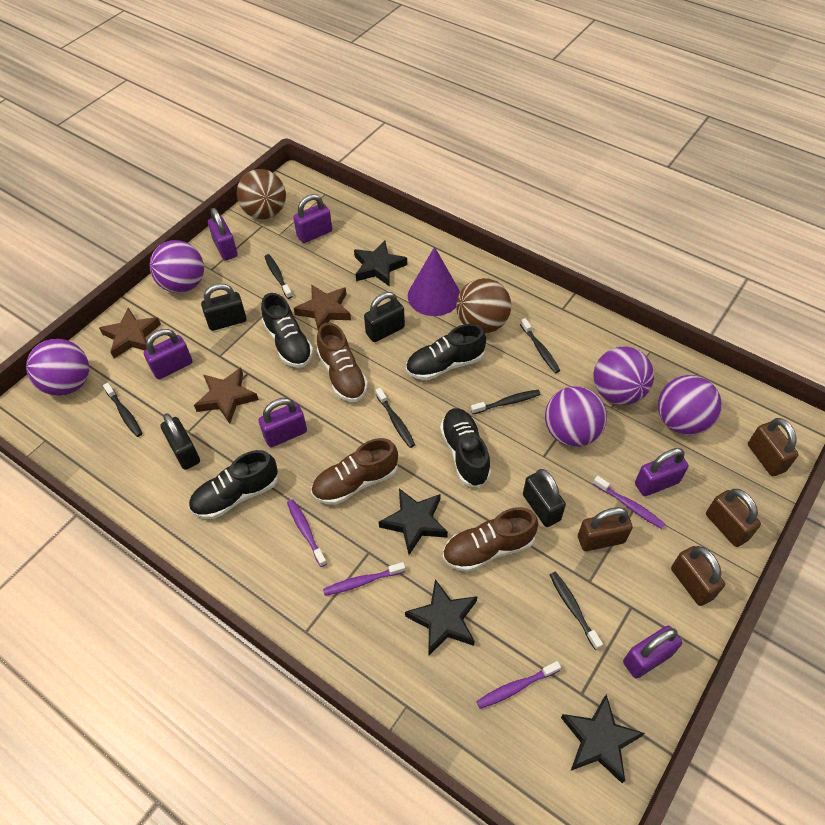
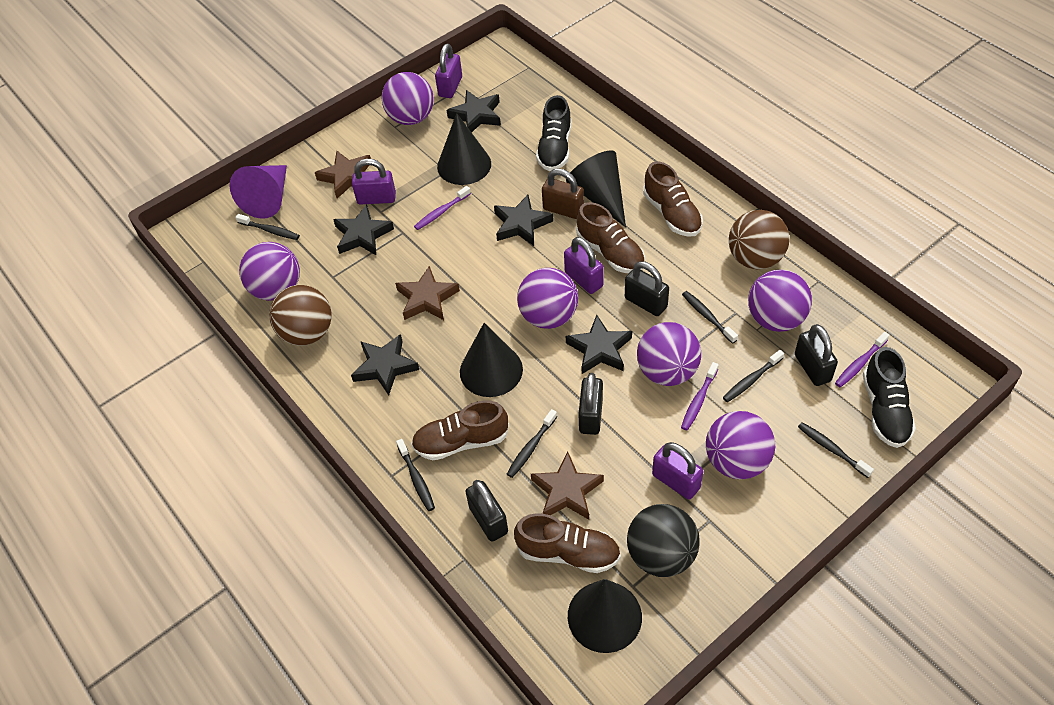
black ball: 0 -> 1
black cone: 0 -> 4
black shoe: 4 -> 2
black star: 4 -> 5
brown padlock: 4 -> 1
brown shoe: 3 -> 4
purple ball: 5 -> 6
purple padlock: 6 -> 4
purple toothbrush: 4 -> 3

